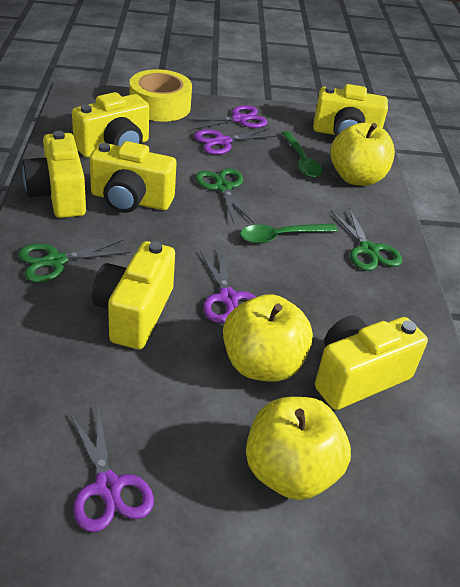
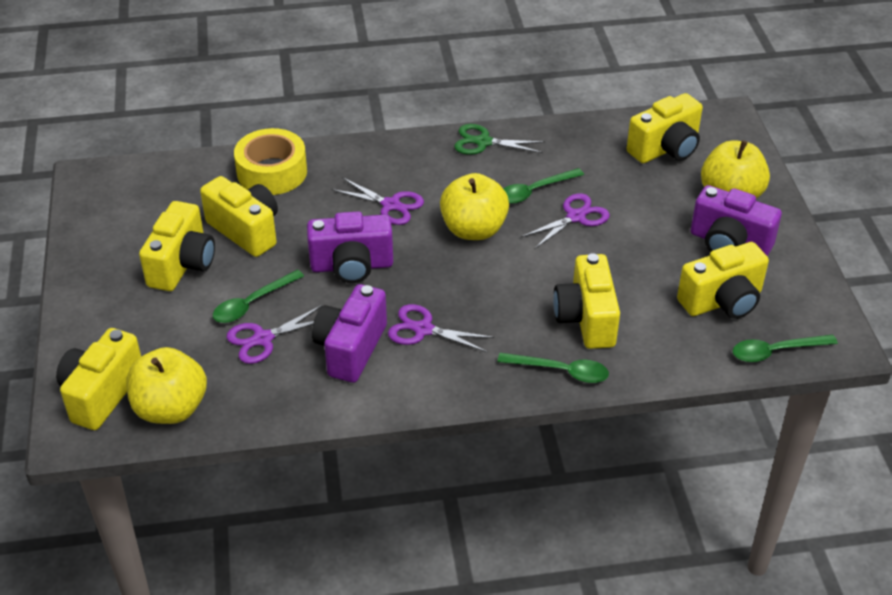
green scissors: 3 -> 1
green spoon: 2 -> 4
purple camera: 0 -> 3

